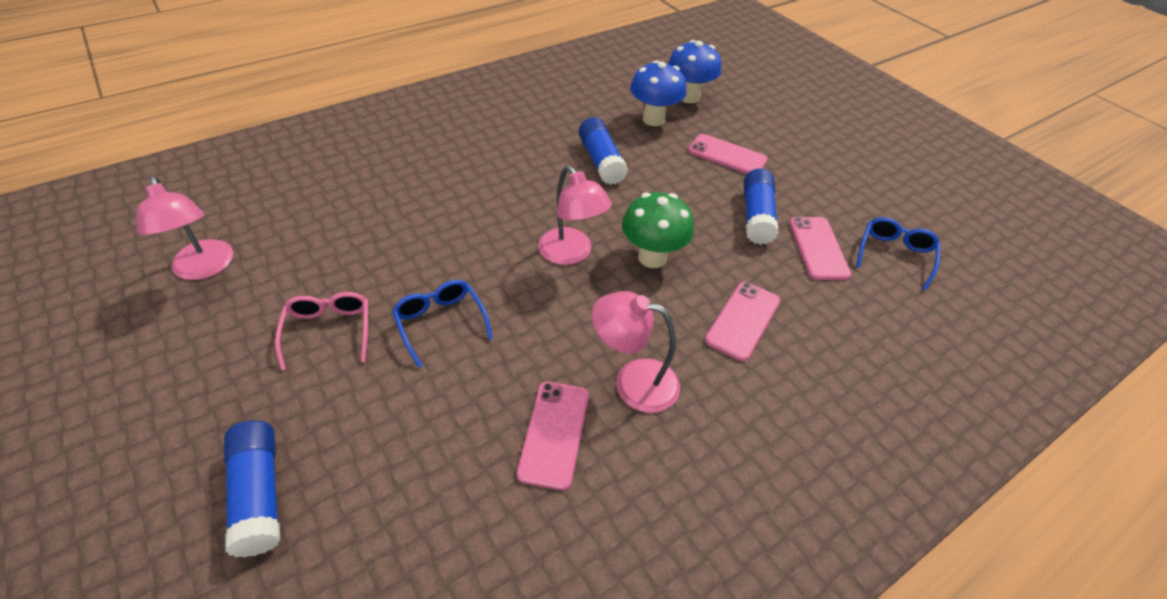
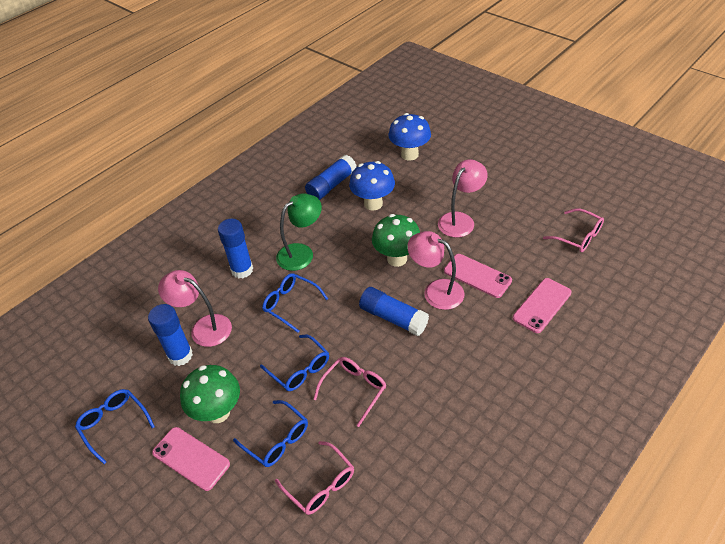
blue glasses: 2 -> 4
blue glue stick: 3 -> 4
green lamp: 0 -> 1
green mushroom: 1 -> 2
pink glasses: 1 -> 3
pink phone: 4 -> 3

